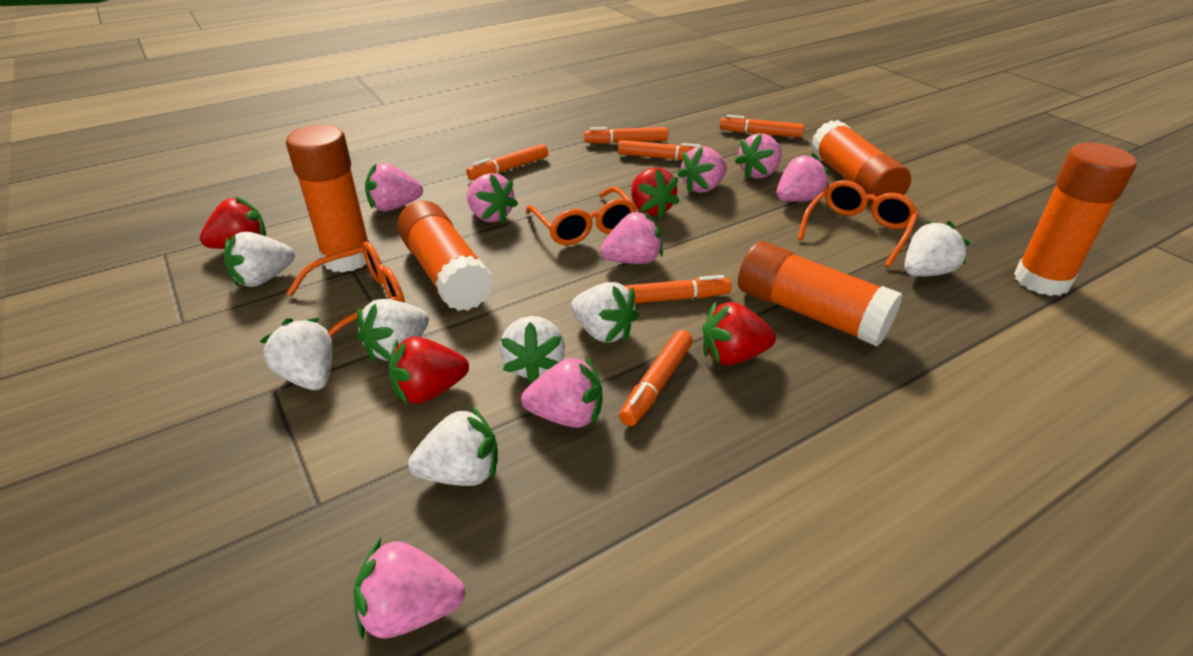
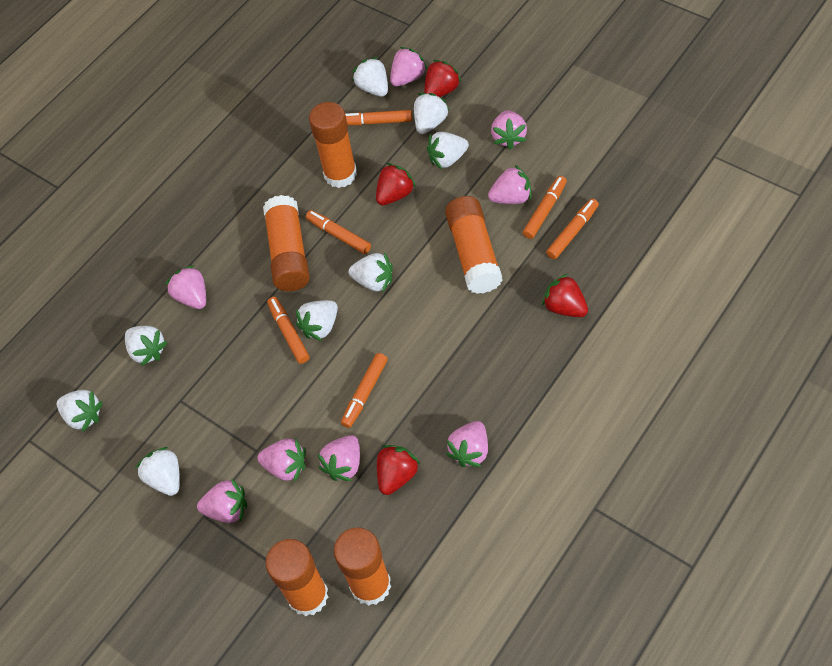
orange glasses: 3 -> 0
white strawberry: 7 -> 8

